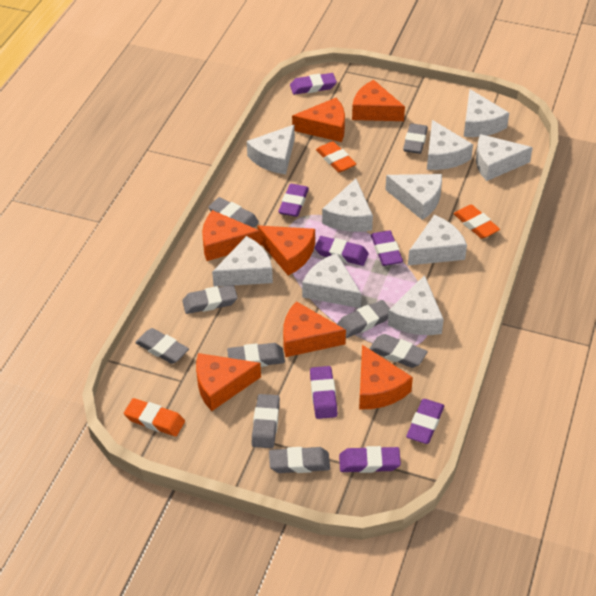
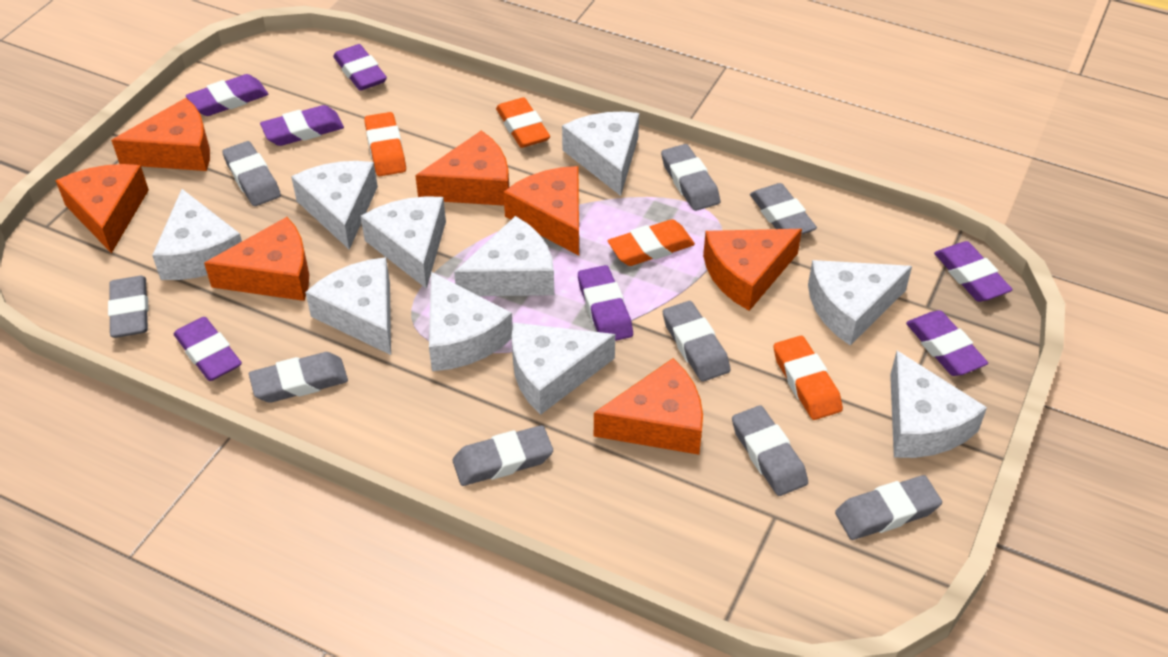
orange eraser: 3 -> 4

